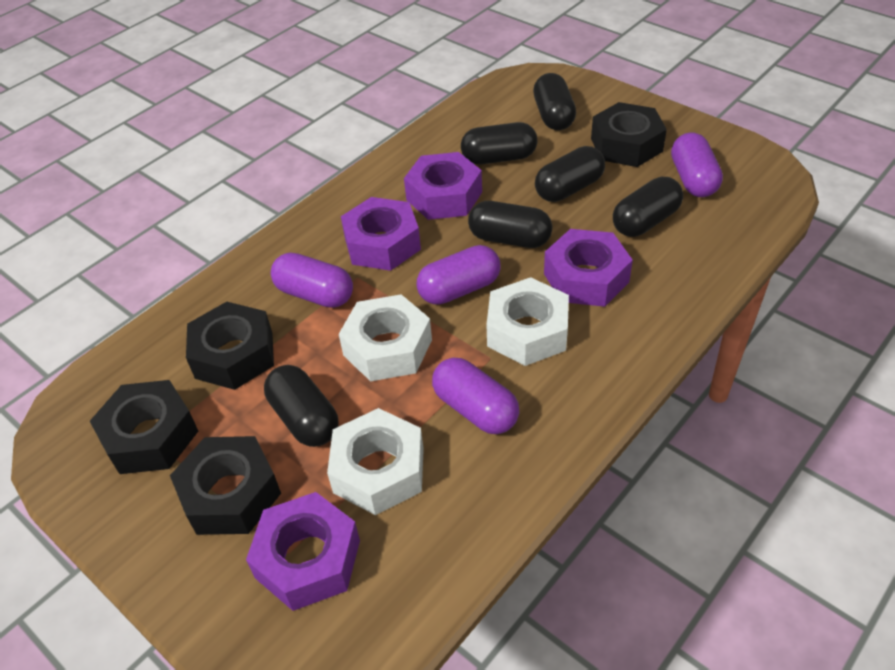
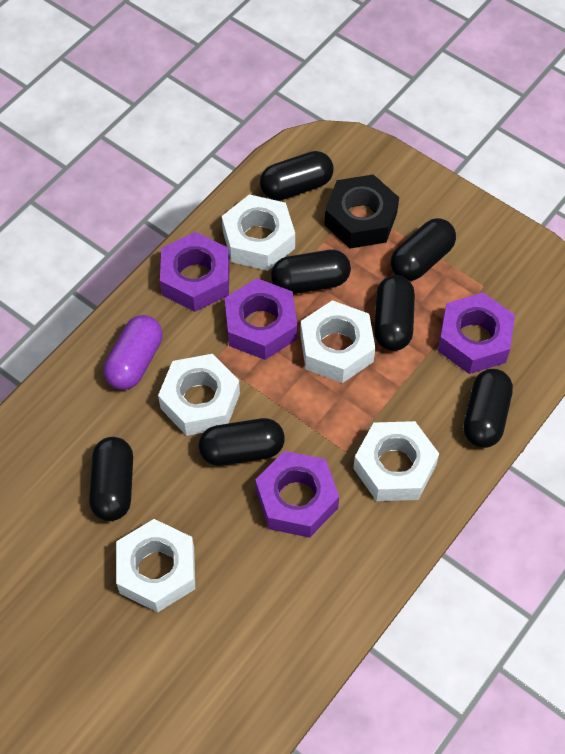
black capsule: 6 -> 7
black nut: 4 -> 1
purple capsule: 4 -> 1
white nut: 3 -> 5

